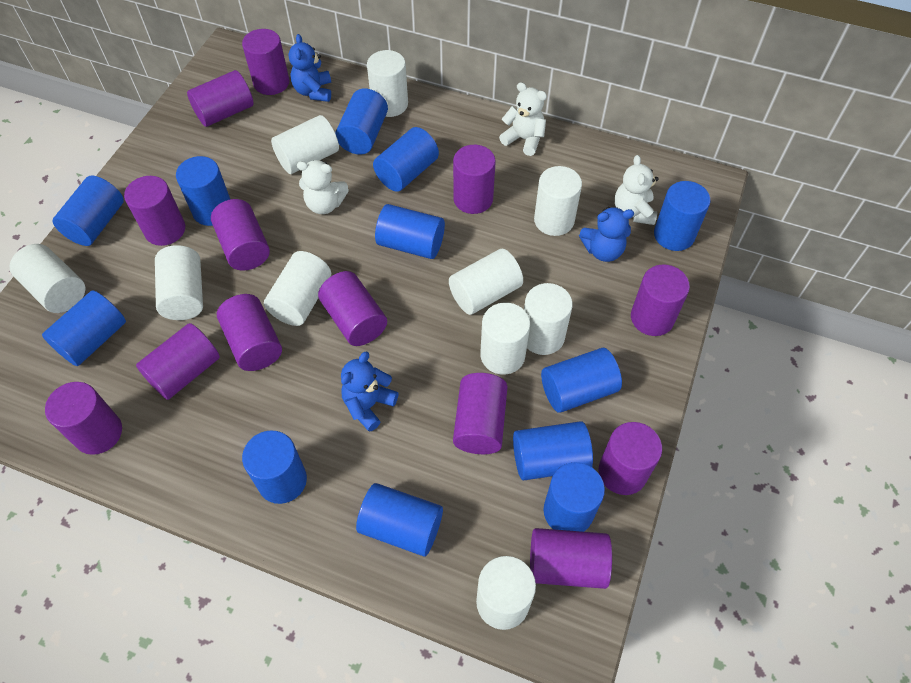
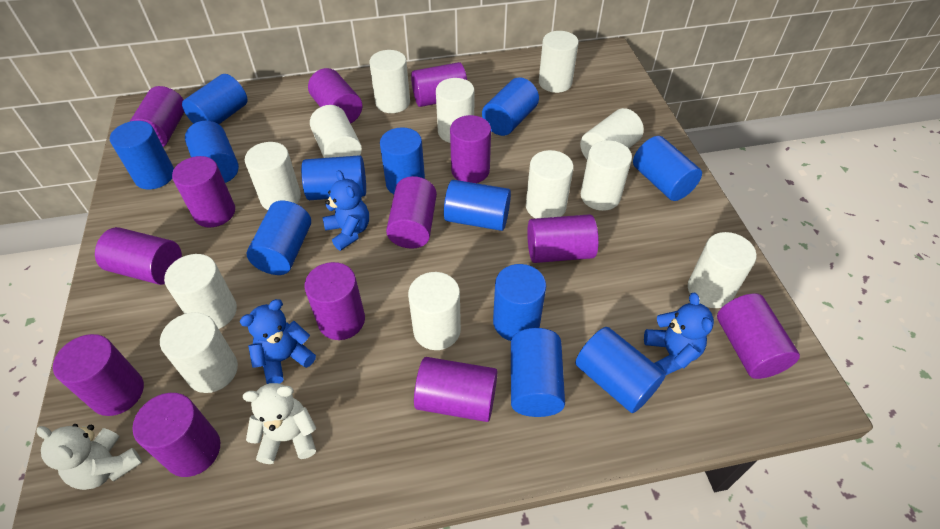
white cylinder: 10 -> 12
white teddy bear: 3 -> 2

